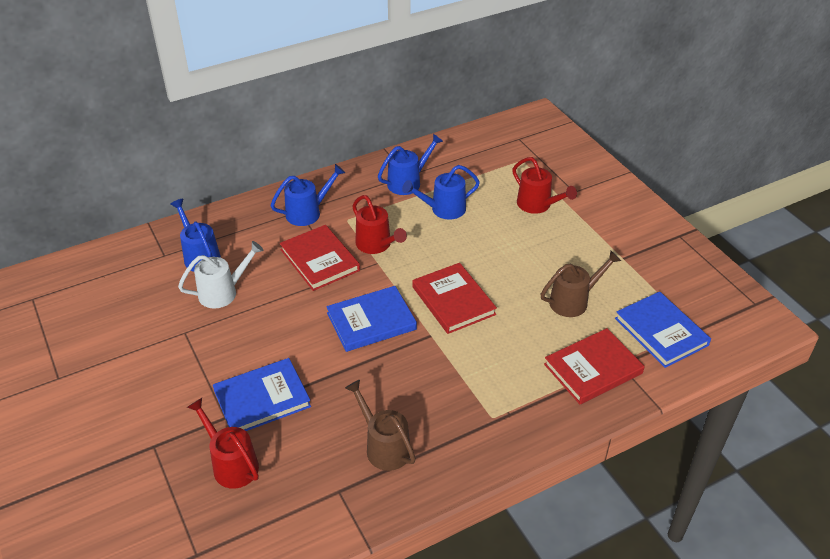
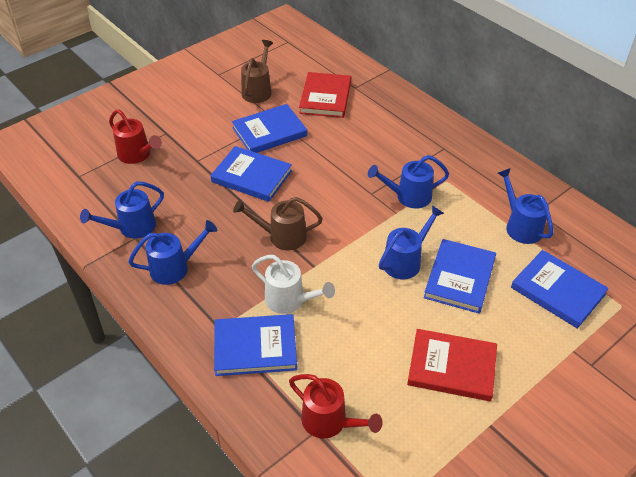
blue book: 3 -> 5
blue watering can: 4 -> 5
red book: 3 -> 2
red watering can: 3 -> 2

